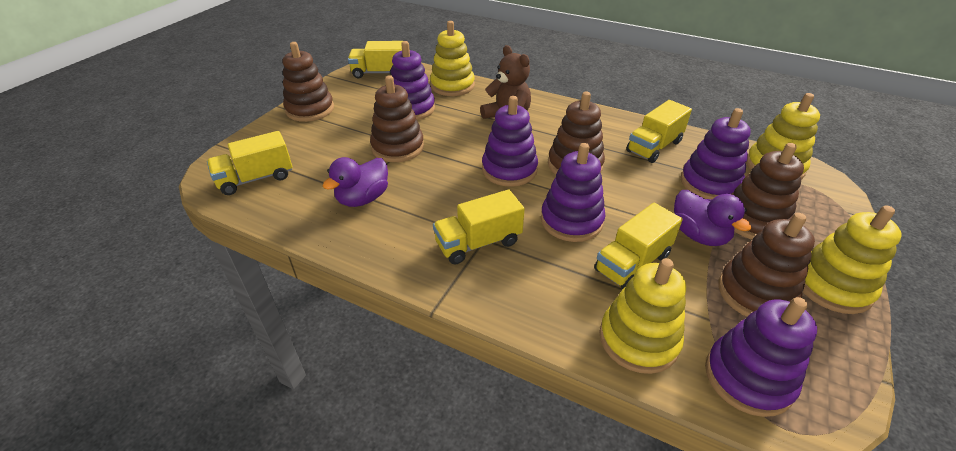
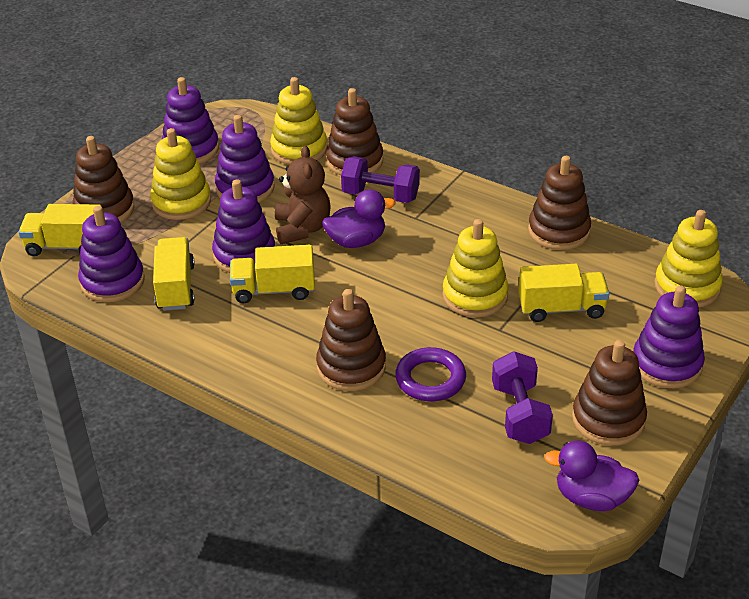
purple dumbbell: 0 -> 2
purple ring: 0 -> 1
yellow truck: 5 -> 4

